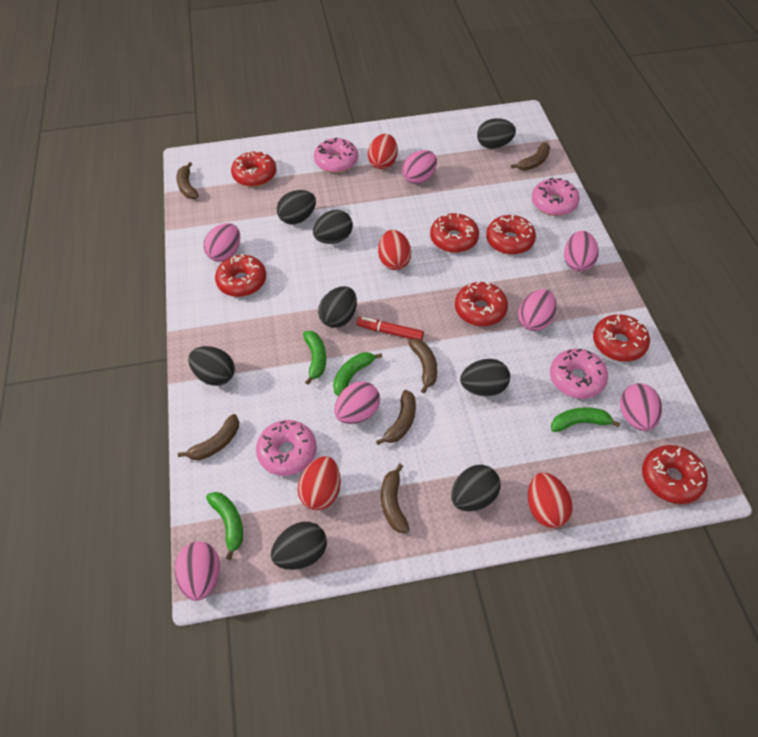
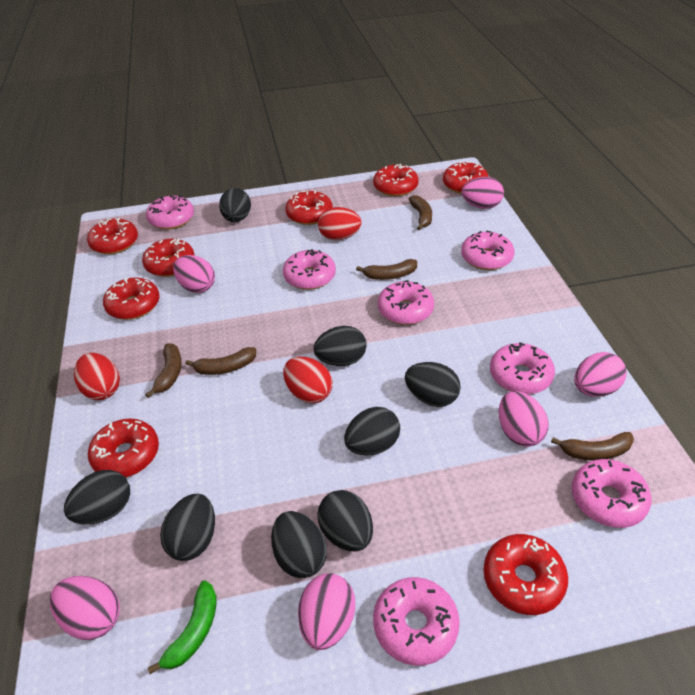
brown banana: 6 -> 5
green banana: 4 -> 1
pink donut: 4 -> 7
pink egg: 7 -> 6
red donut: 7 -> 8
red egg: 4 -> 3
red marker: 1 -> 0

